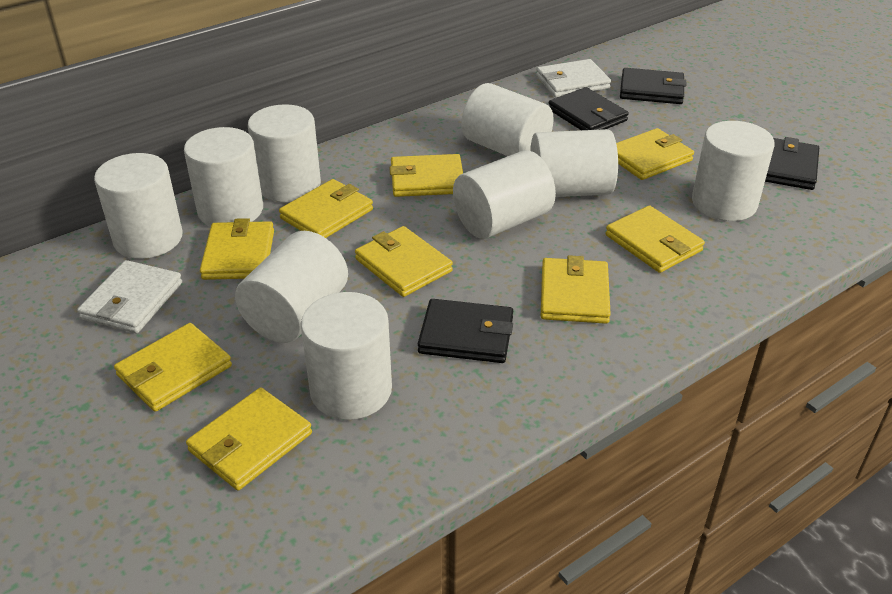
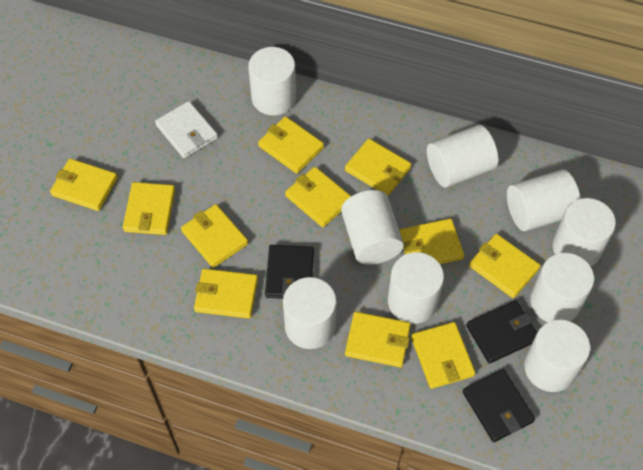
black wallet: 4 -> 3
white wallet: 2 -> 1
yellow wallet: 9 -> 11

